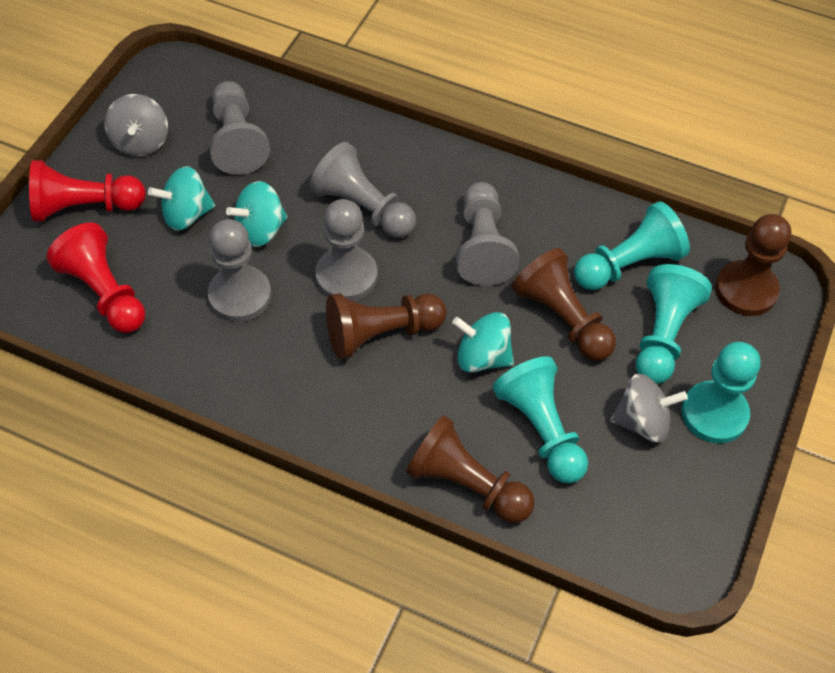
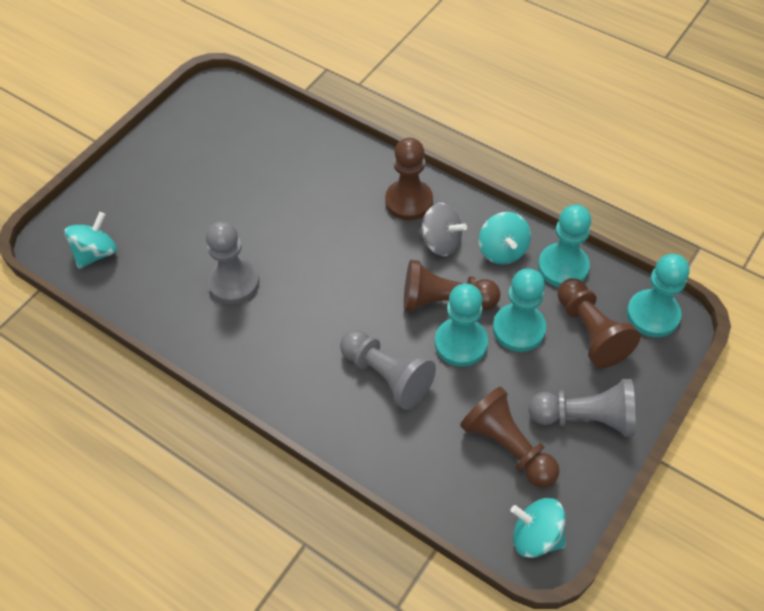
grey pawn: 5 -> 3
grey spinning top: 2 -> 1
red pawn: 2 -> 0

